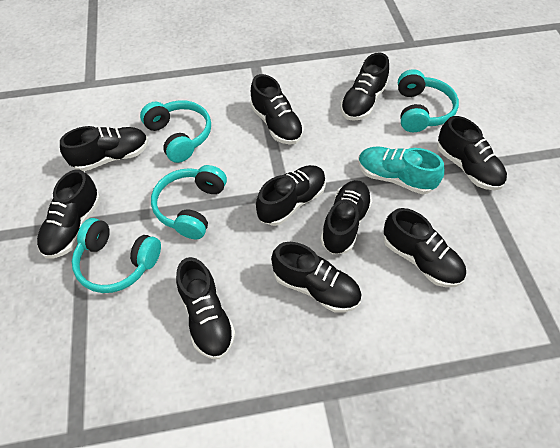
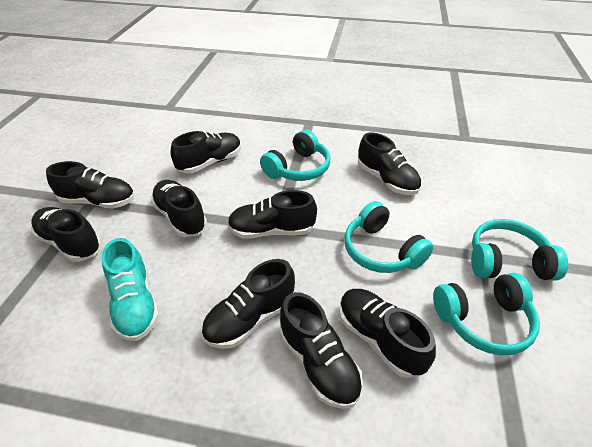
black shoe: 10 -> 9

